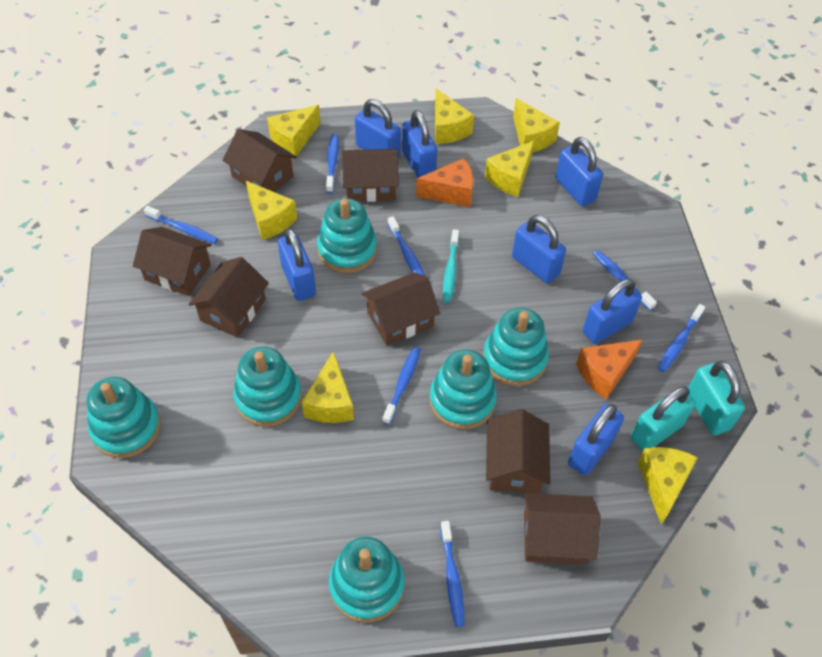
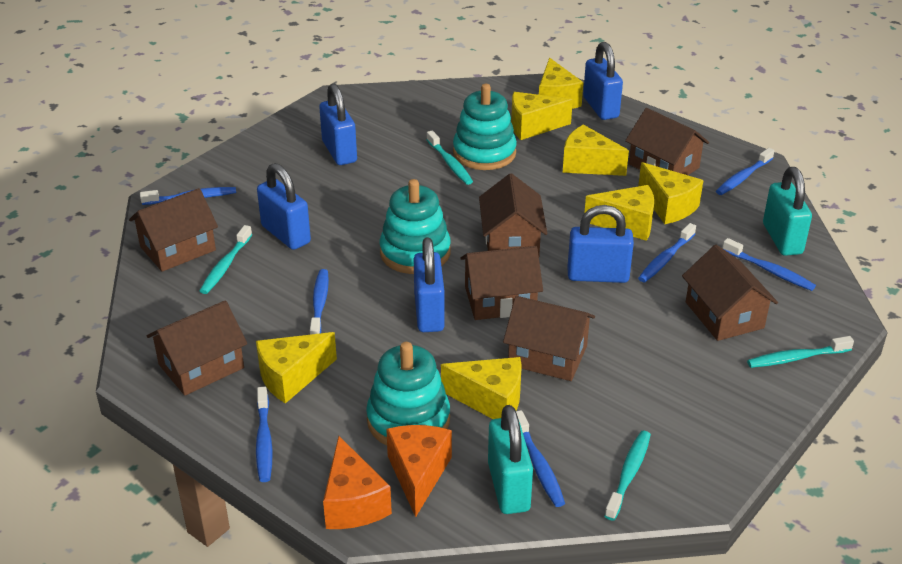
blue padlock: 7 -> 5
turquoise stacking toy: 6 -> 3
turquoise toothbrush: 1 -> 4

